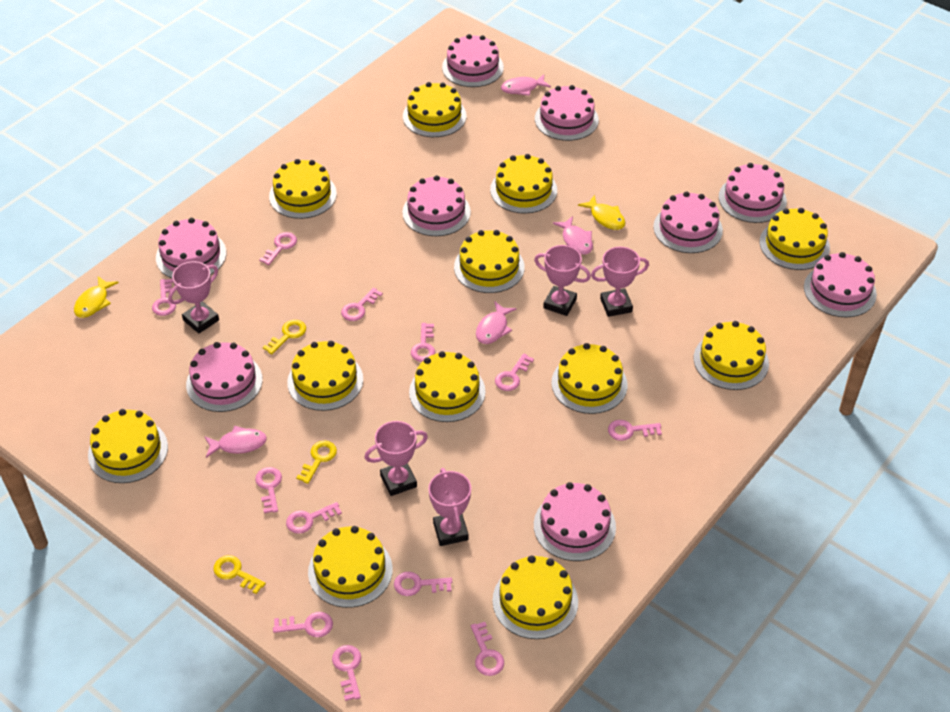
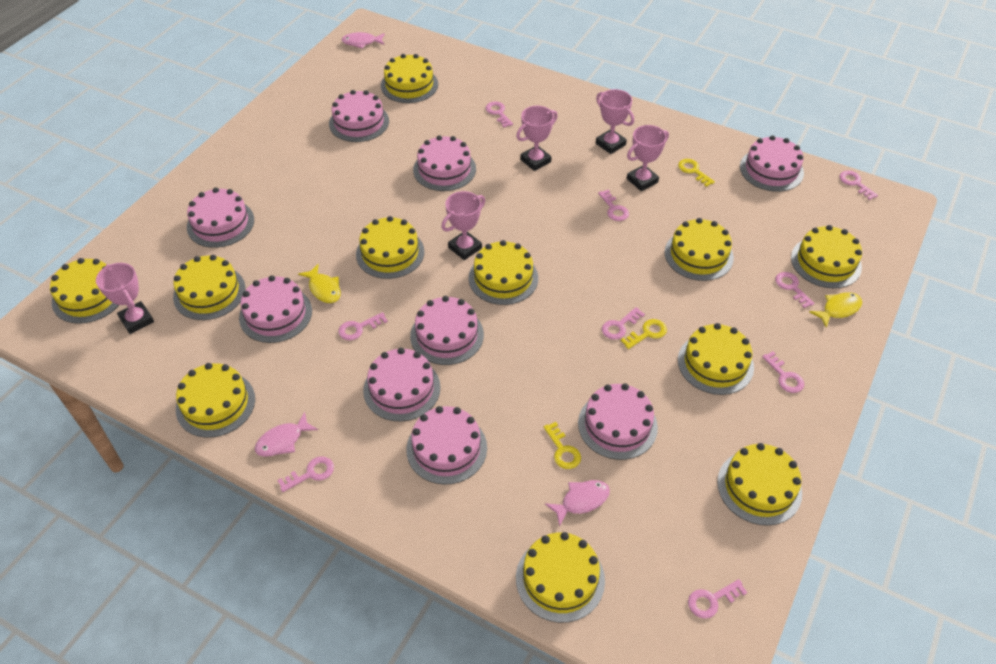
pink fish: 4 -> 3
pink key: 12 -> 9
yellow cake: 12 -> 11

